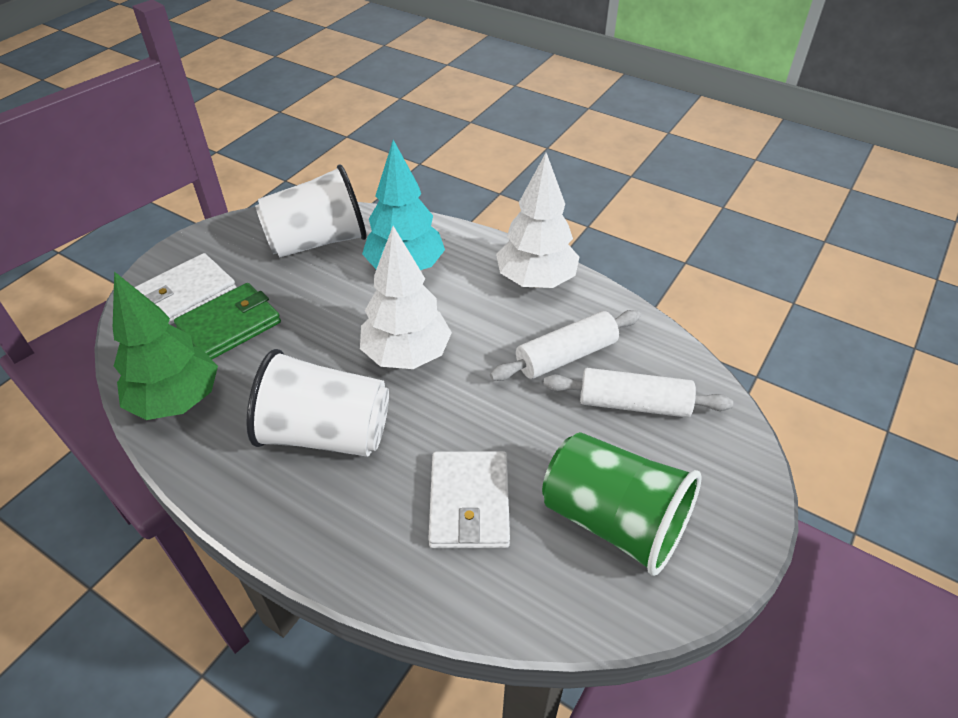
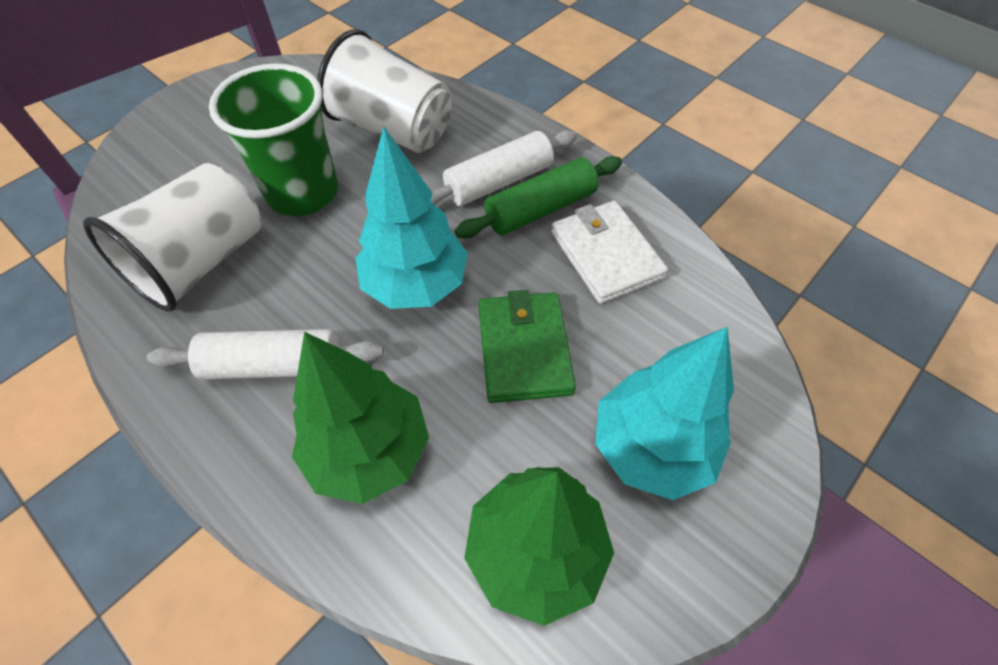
green rolling pin: 0 -> 1
green tree: 1 -> 2
turquoise tree: 1 -> 2
white tree: 2 -> 0
white wallet: 2 -> 1

